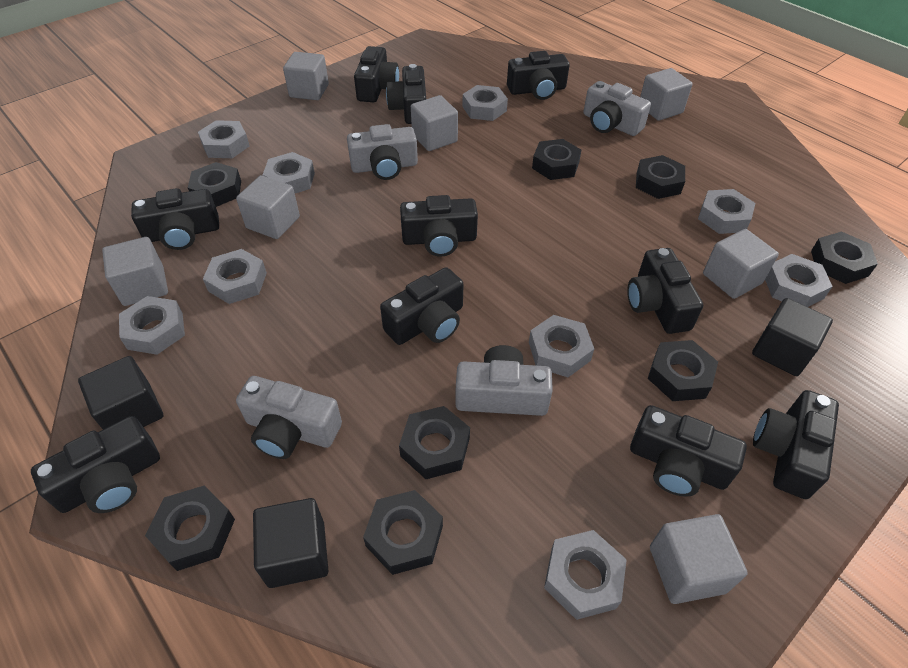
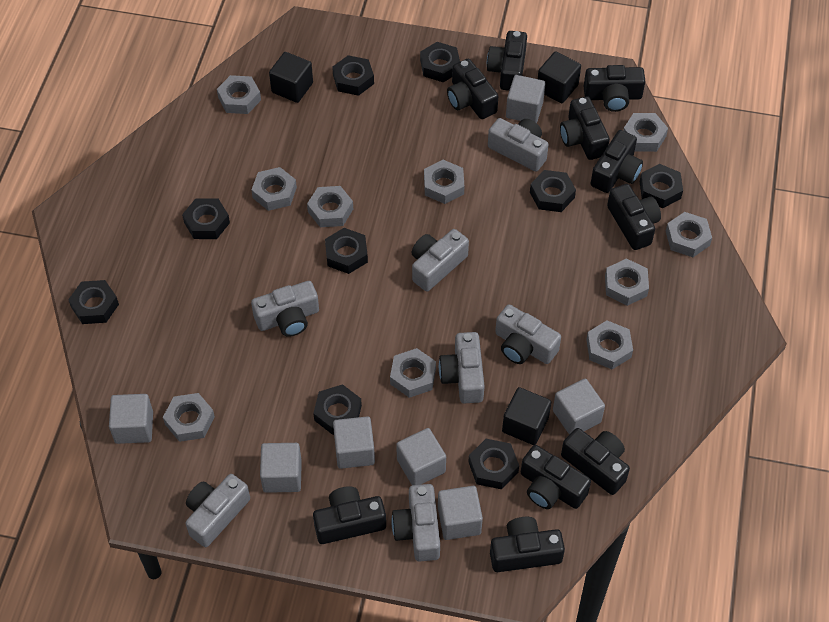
black nut: 8 -> 9
grey camera: 4 -> 7
grey nut: 9 -> 10

